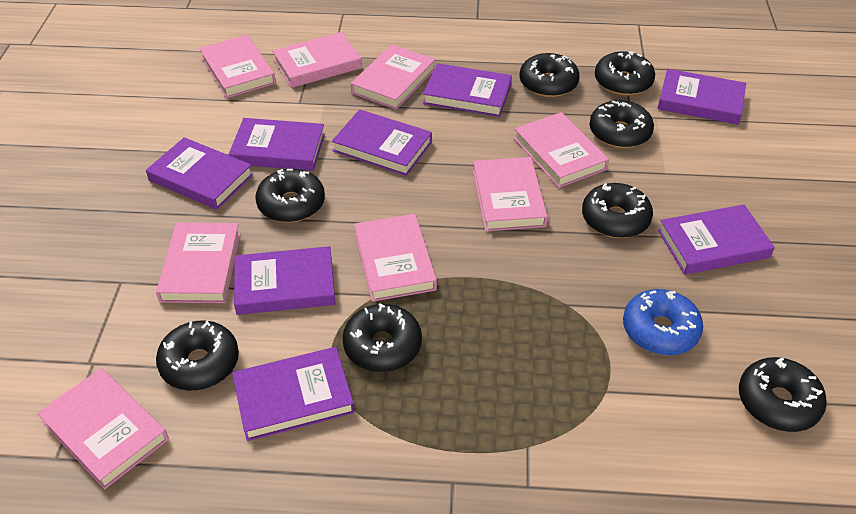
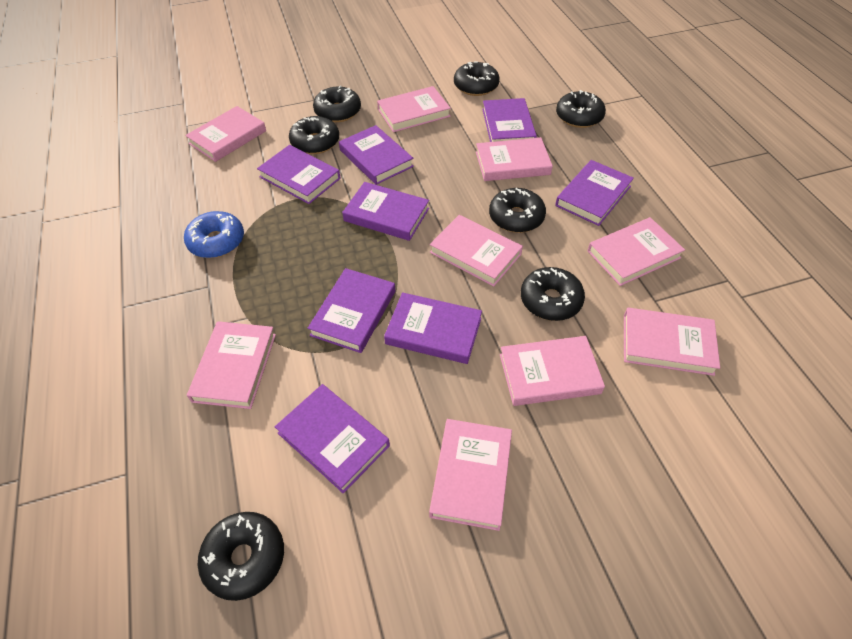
black donut: 8 -> 7
pink book: 8 -> 9

